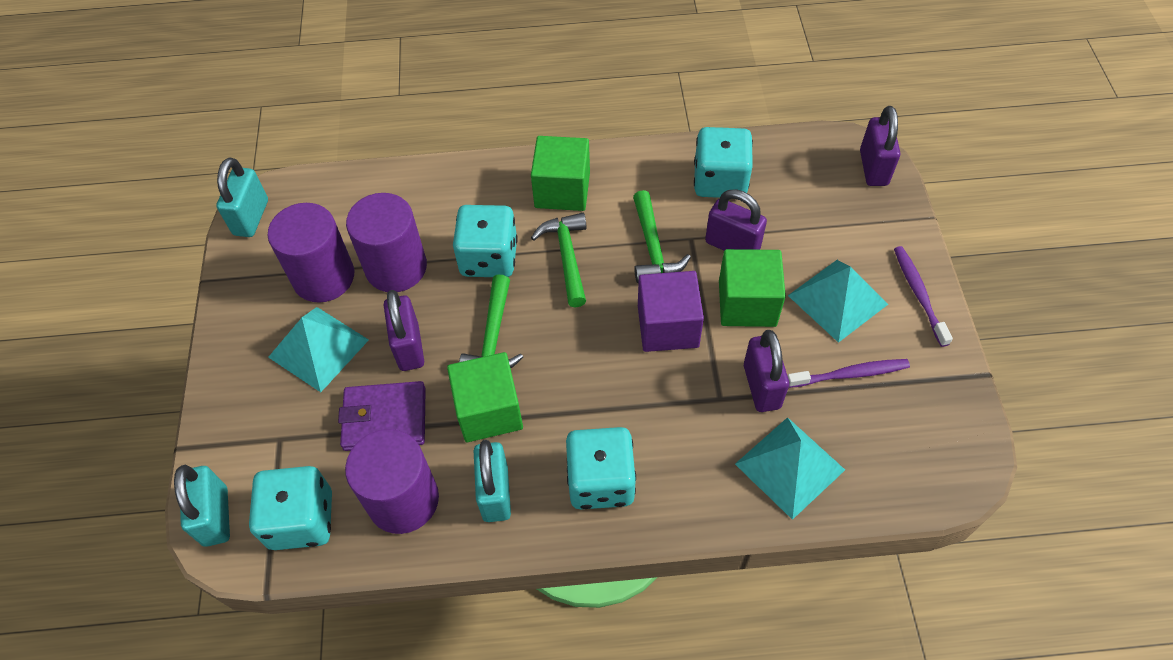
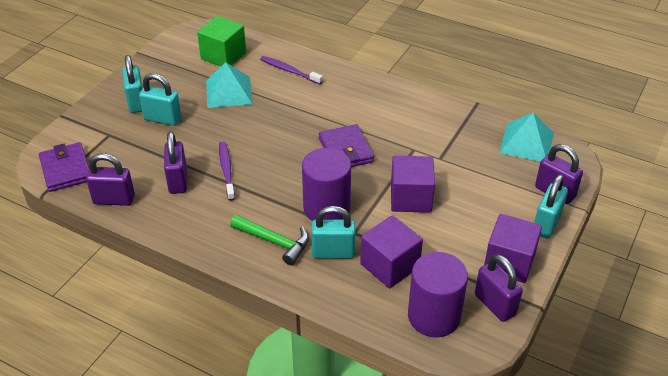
green cube: 3 -> 1
green hammer: 3 -> 1
purple cube: 1 -> 3
purple cylinder: 3 -> 2
purple wallet: 1 -> 2
turquoise dice: 4 -> 0
turquoise padlock: 3 -> 4
turquoise pyramid: 3 -> 2

